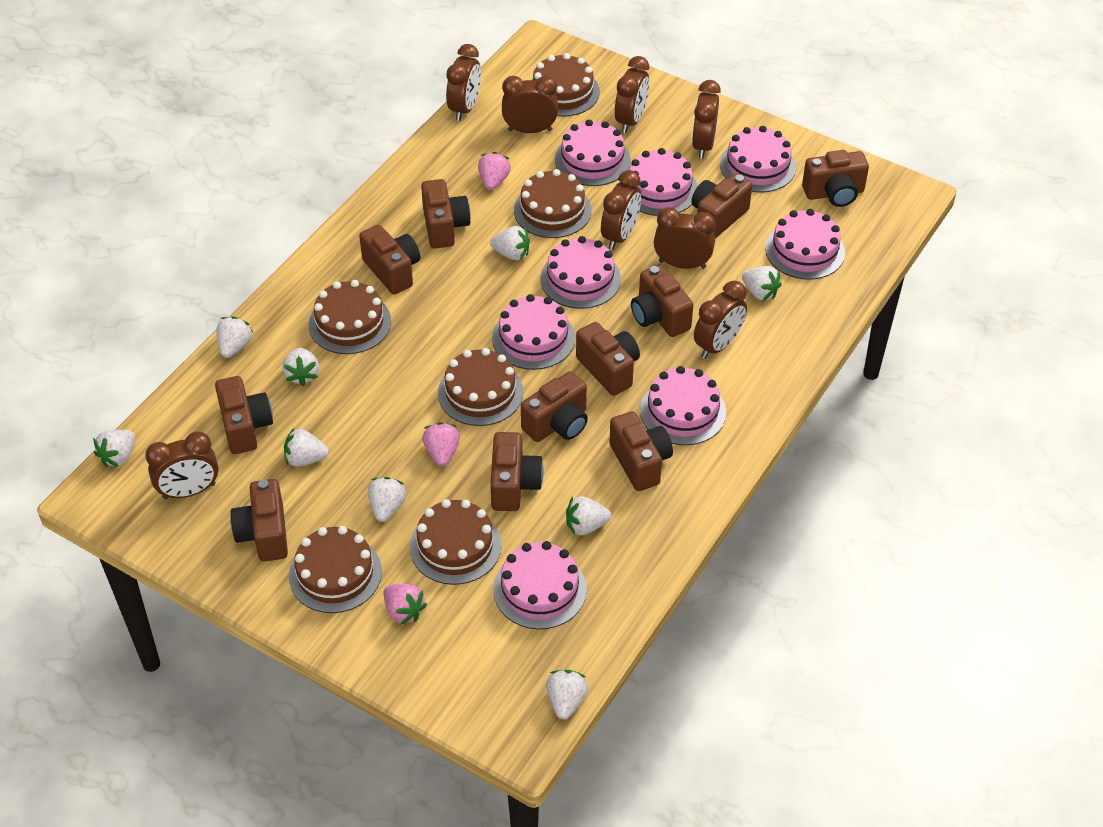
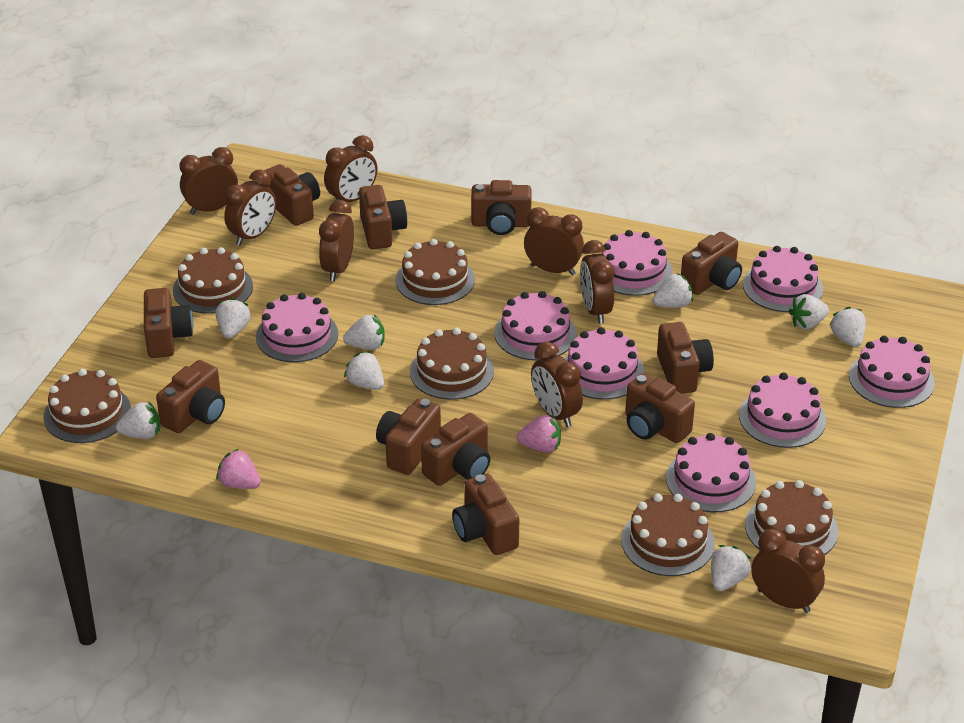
pink strawberry: 3 -> 2
white strawberry: 9 -> 8

